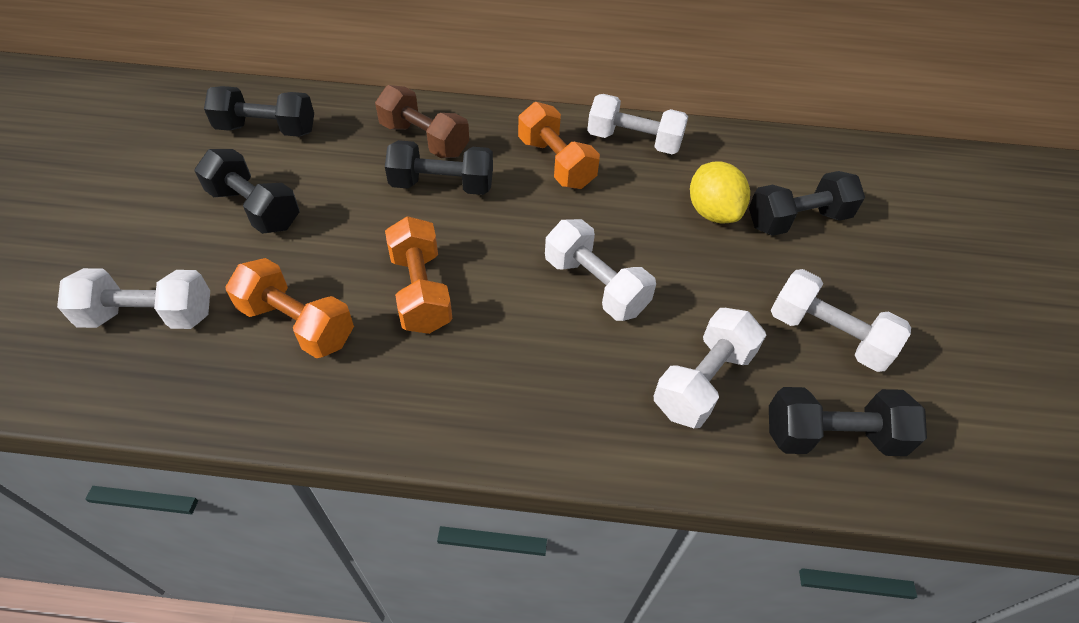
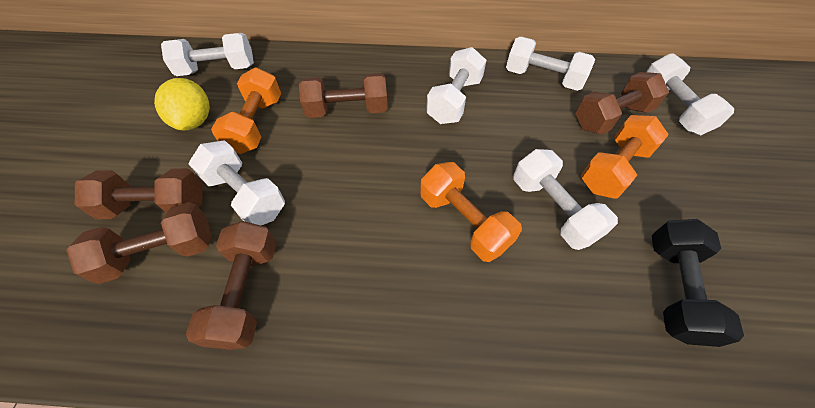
black dumbbell: 5 -> 1
brown dumbbell: 1 -> 5
white dumbbell: 5 -> 6

